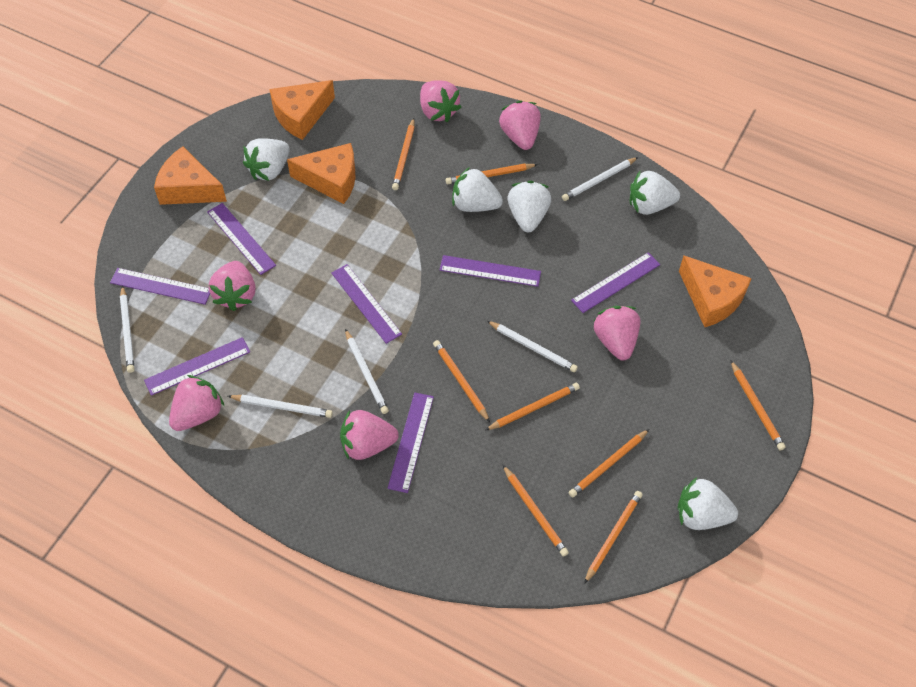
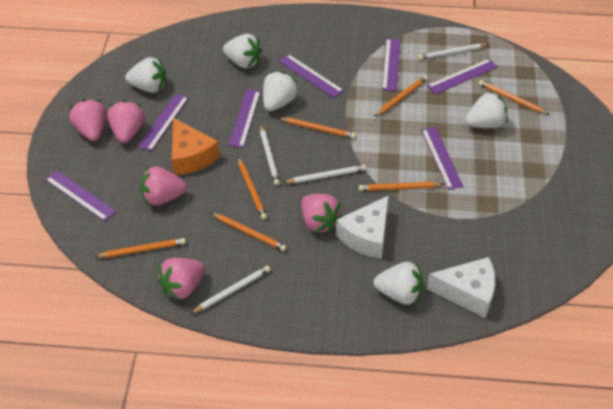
orange cheese: 4 -> 1
orange pencil: 8 -> 7
pink strawberry: 6 -> 5
white cheese: 0 -> 2
white pencil: 5 -> 4

